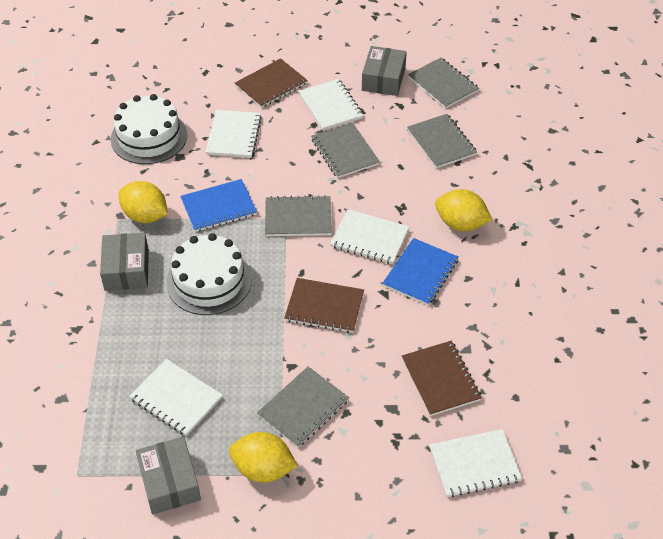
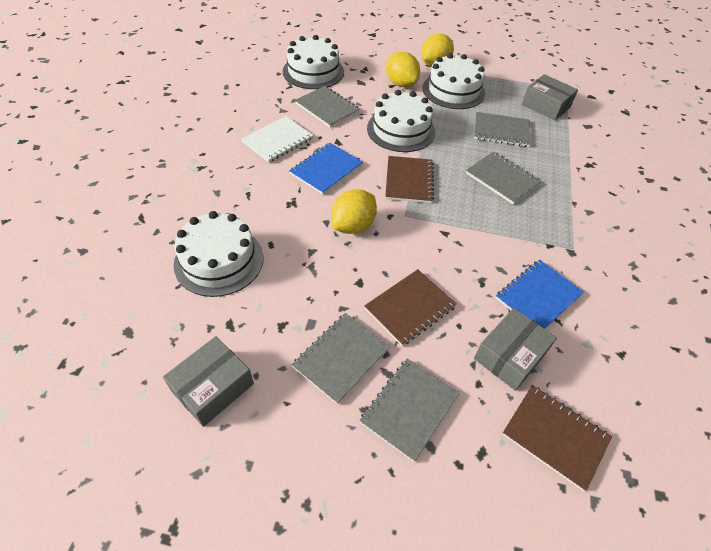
white cake: 2 -> 4
white notebook: 5 -> 1

